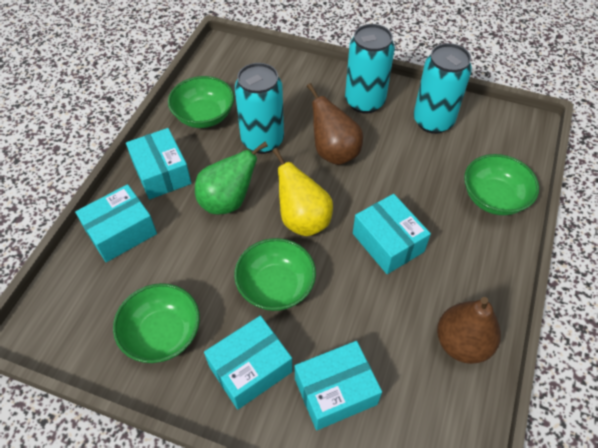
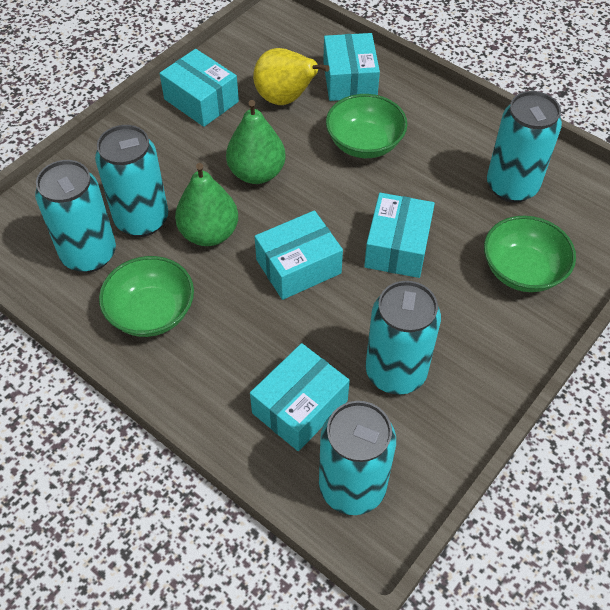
brown pear: 2 -> 0
green bowl: 4 -> 3
green pear: 1 -> 2
turquoise can: 3 -> 5

